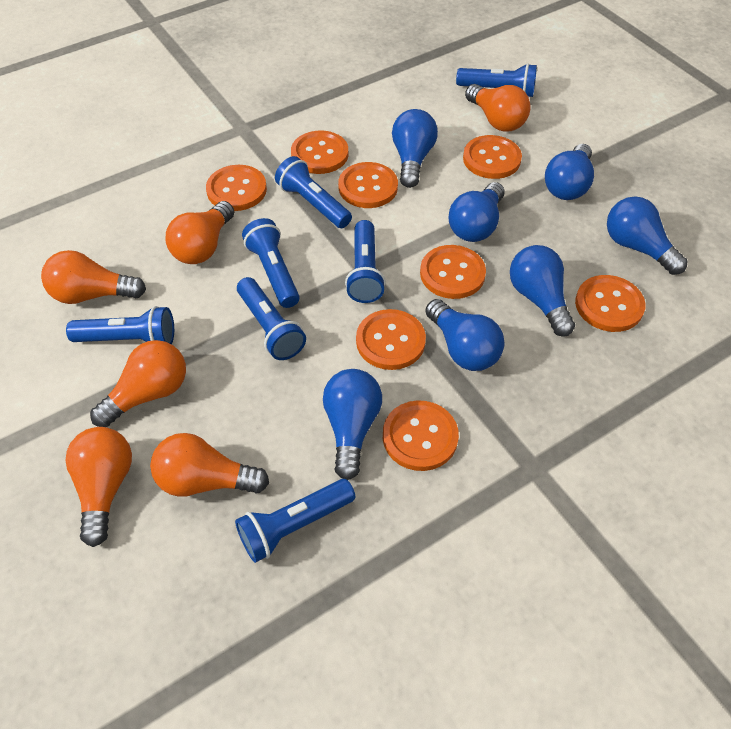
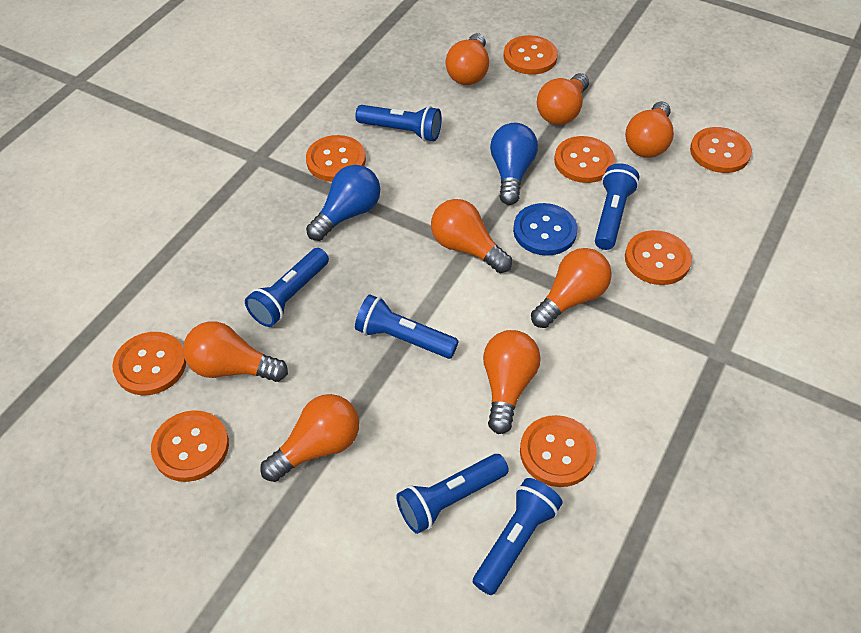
blue button: 0 -> 1
blue flashlight: 7 -> 6
blue light bulb: 7 -> 2
orange light bulb: 6 -> 8

